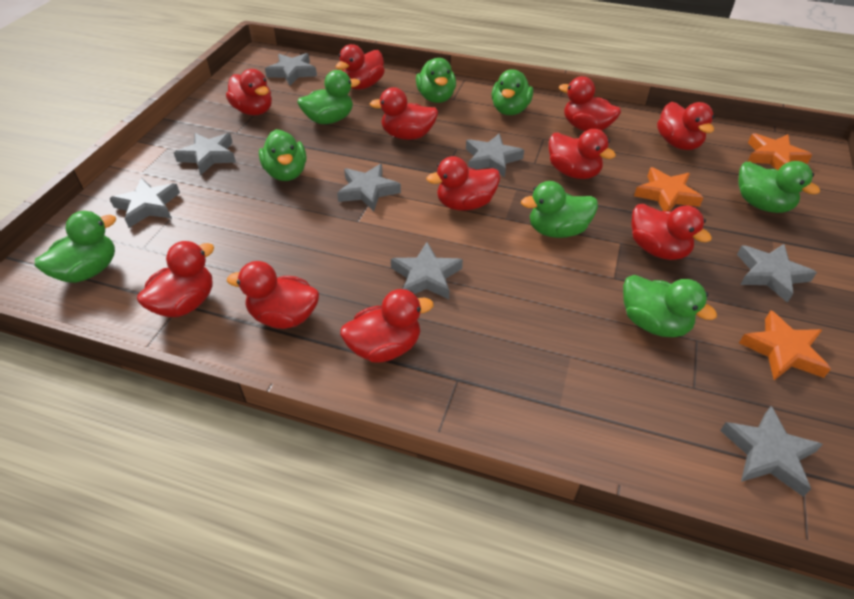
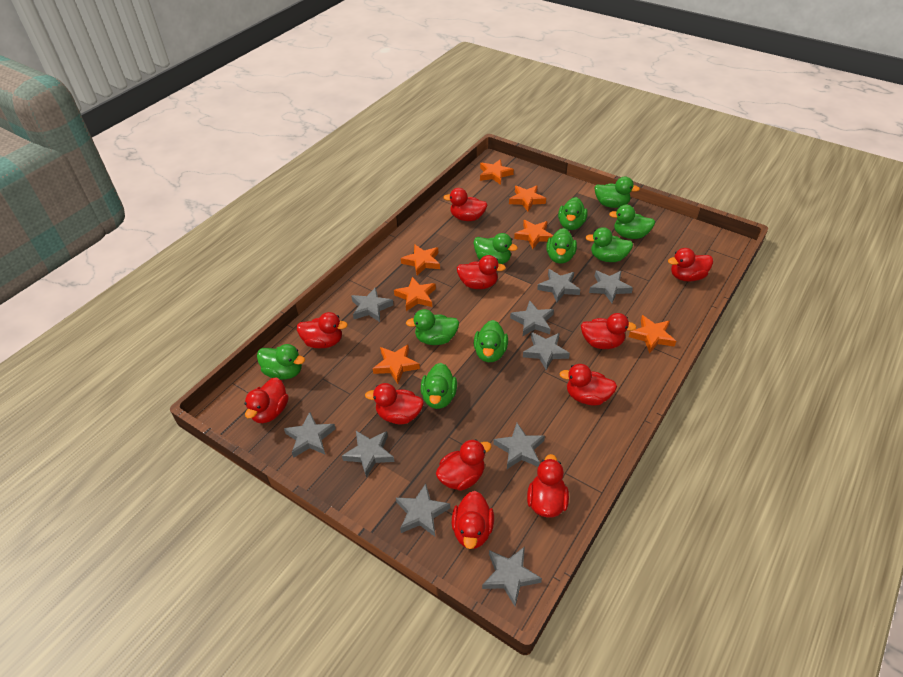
green duck: 8 -> 10
grey star: 8 -> 10
orange star: 3 -> 7

